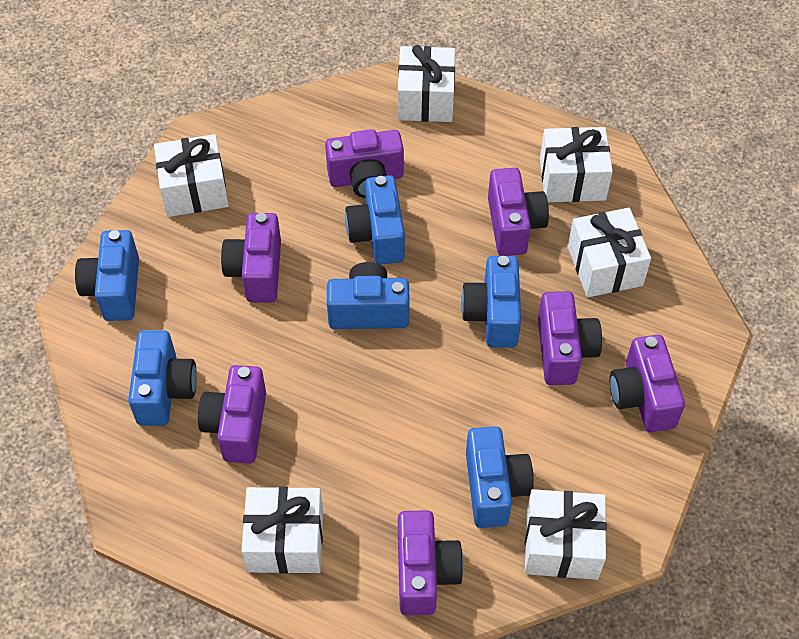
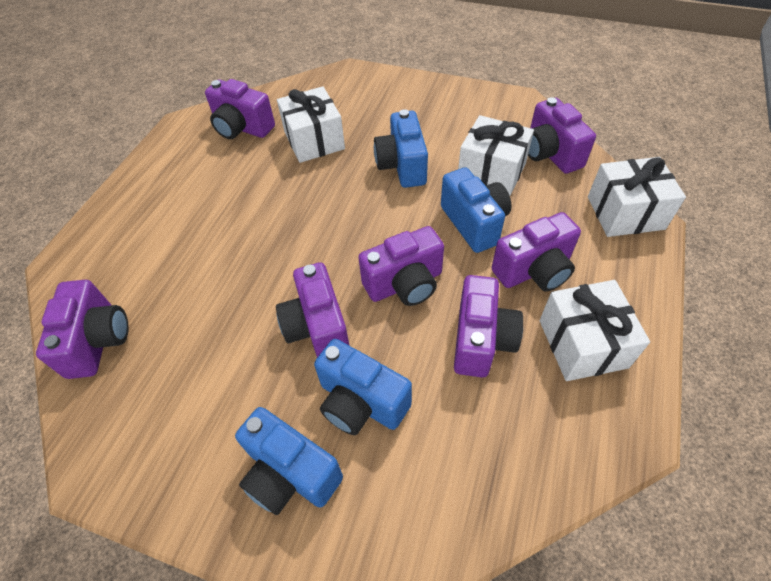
blue camera: 6 -> 4
white gift: 6 -> 4

